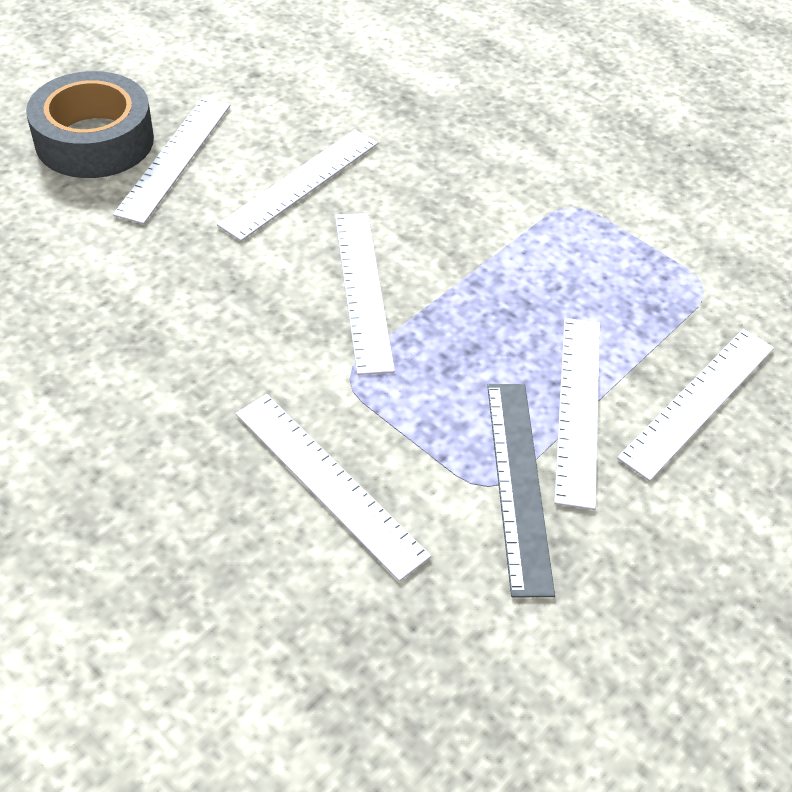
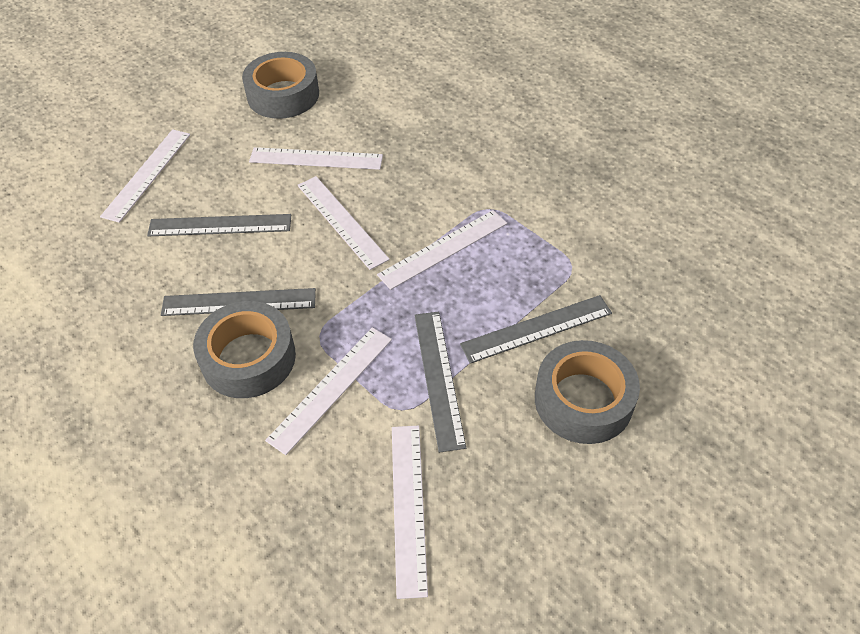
grey ruler: 1 -> 4
grey tape: 1 -> 3

